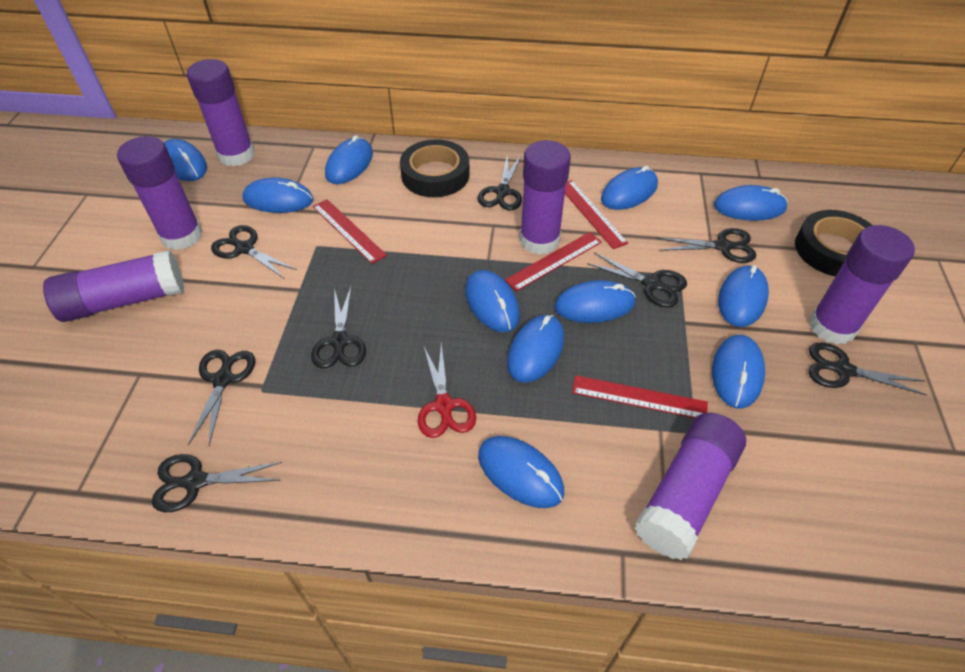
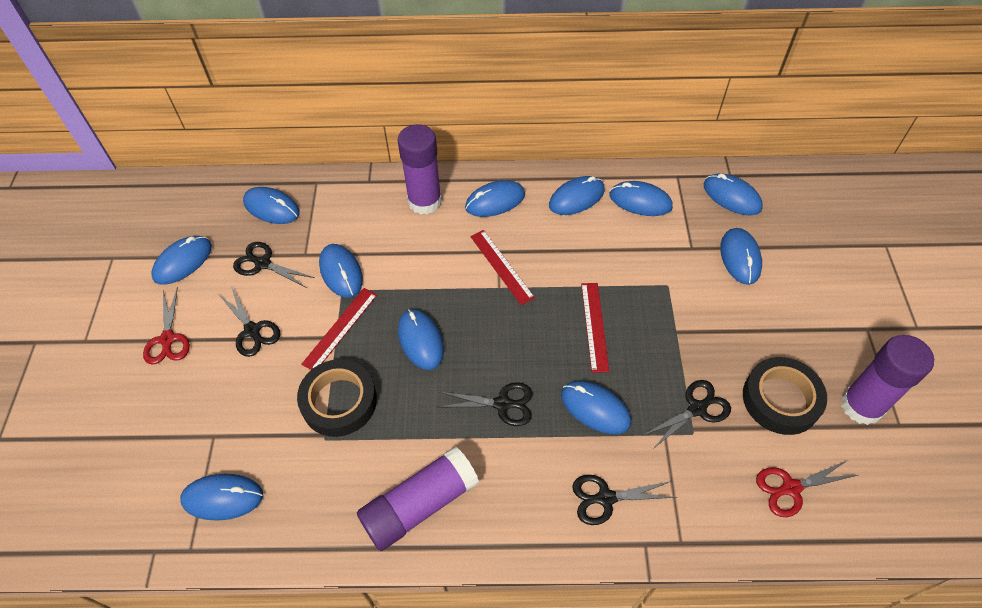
black scissors: 8 -> 5
purple glue stick: 6 -> 3
red ruler: 4 -> 3
red scissors: 1 -> 2

